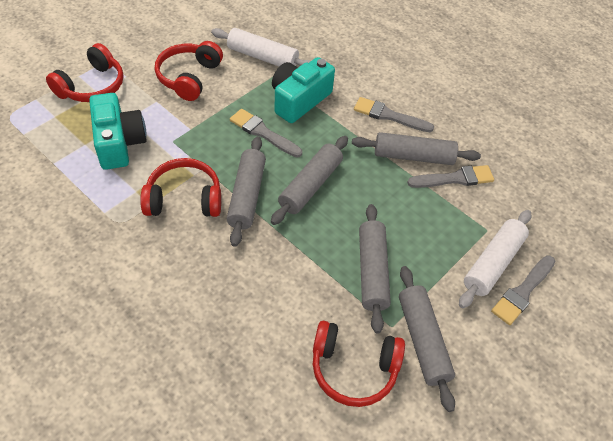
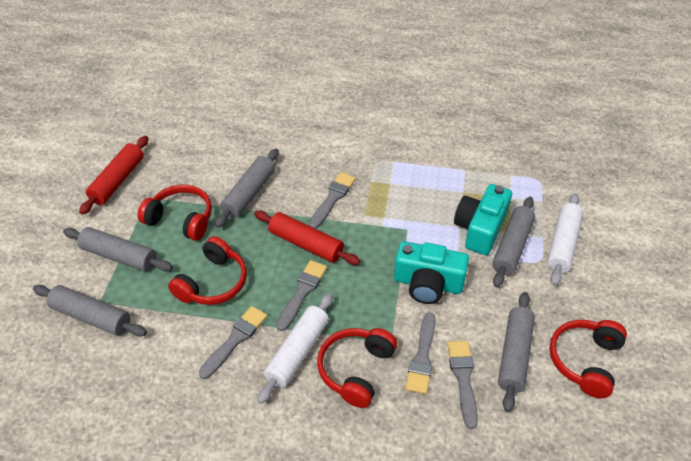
grey brush: 4 -> 5
red rolling pin: 0 -> 2

